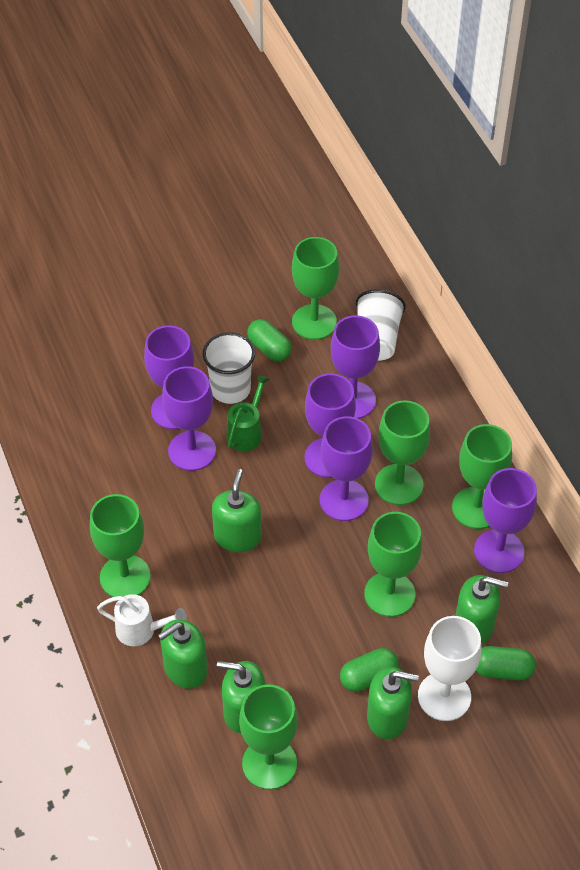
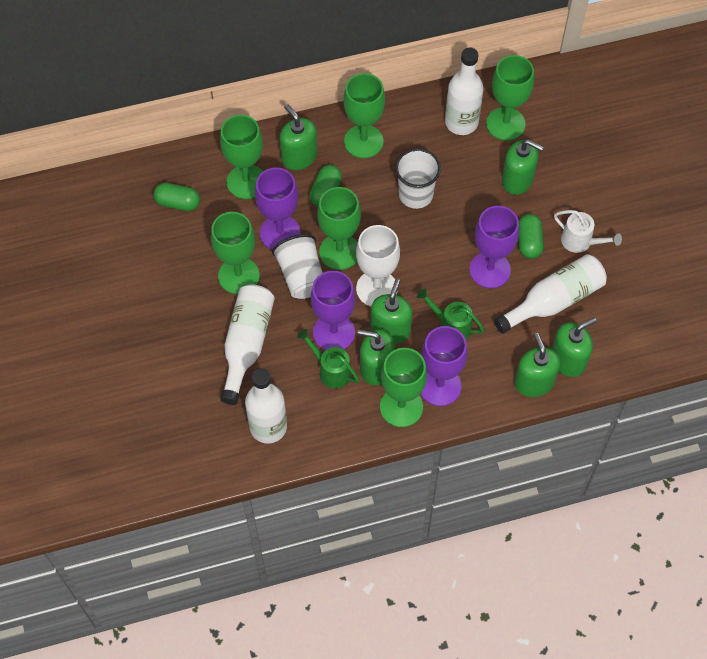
green soap dispenser: 5 -> 6
green watering can: 1 -> 2
purple goblet: 6 -> 4
white bottle: 0 -> 4

